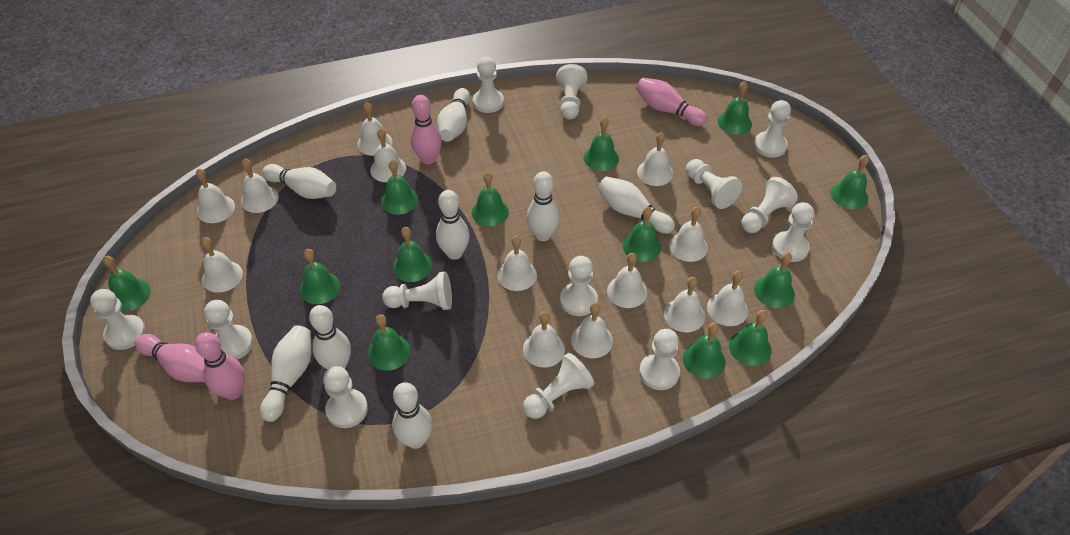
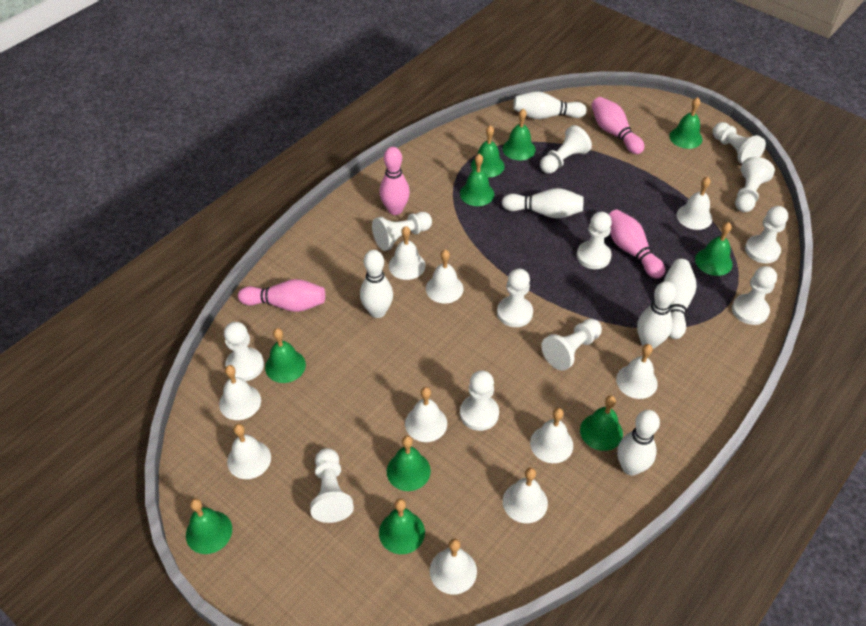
green bell: 13 -> 10
white bell: 13 -> 10
white bowling pin: 8 -> 6
white pawn: 13 -> 12

